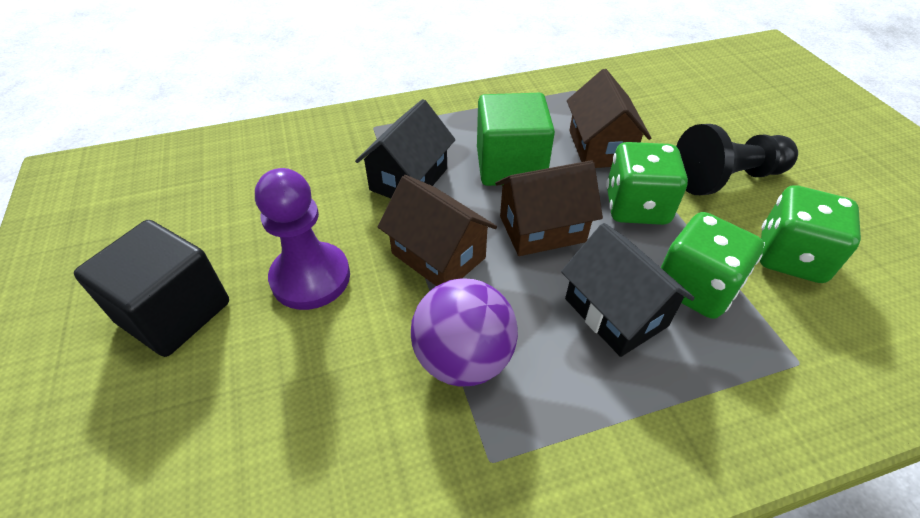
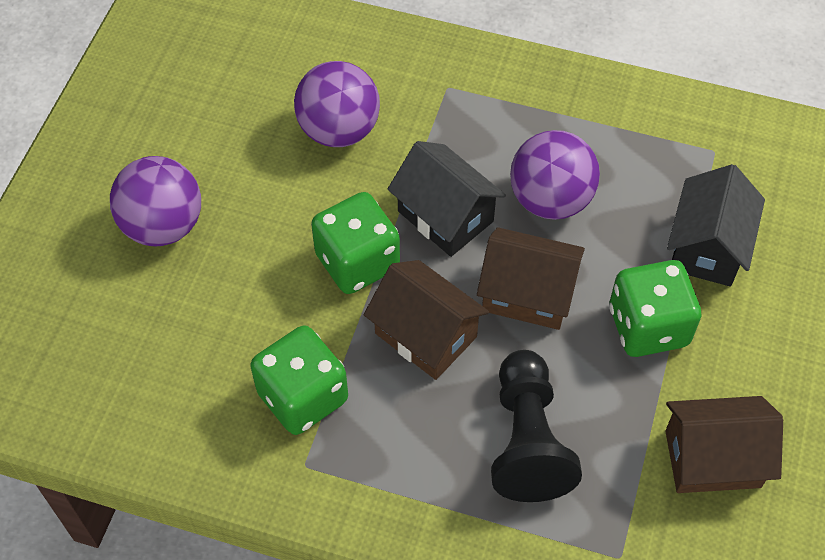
black cube: 1 -> 0
green cube: 1 -> 0
purple ball: 1 -> 3
purple pawn: 1 -> 0

